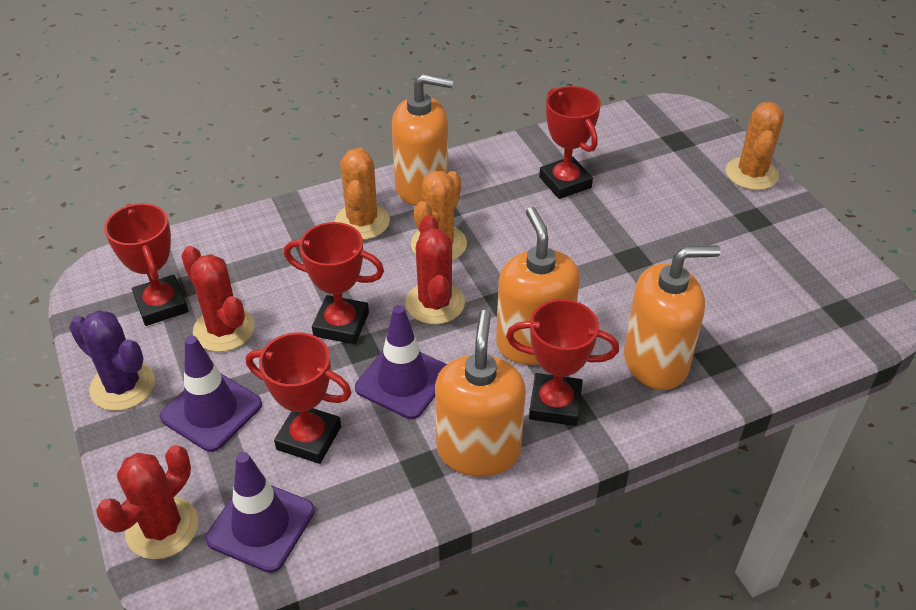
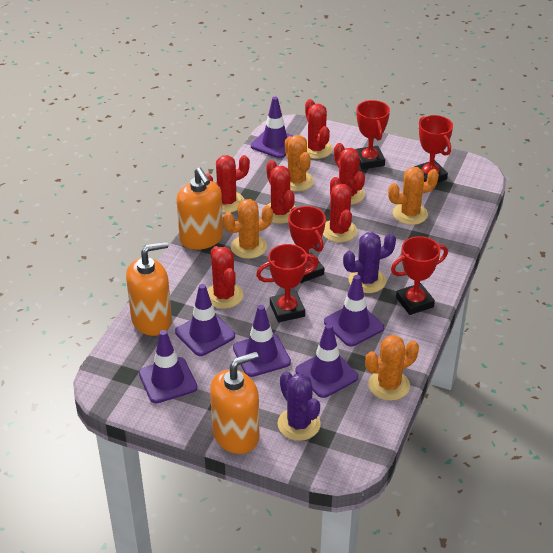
orange cactus: 3 -> 4
orange soap dispenser: 4 -> 3
purple cactus: 1 -> 2
purple traffic cone: 3 -> 6
red cactus: 3 -> 6

